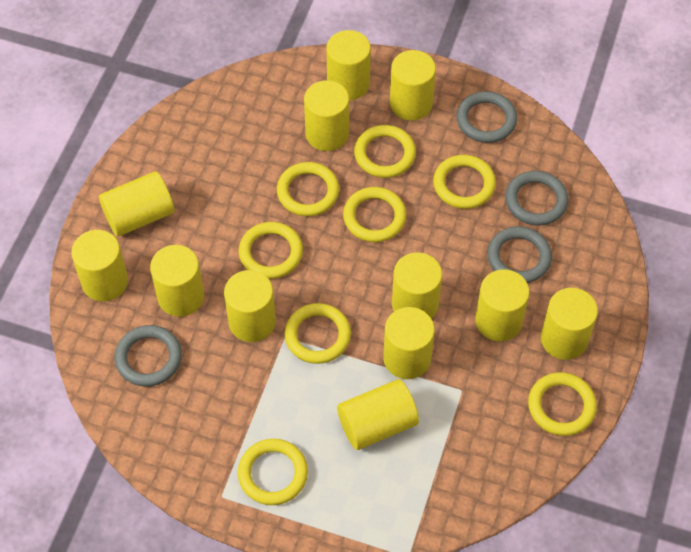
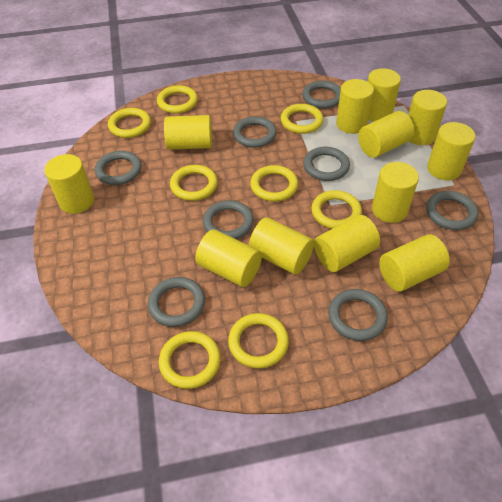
grey ring: 4 -> 8

